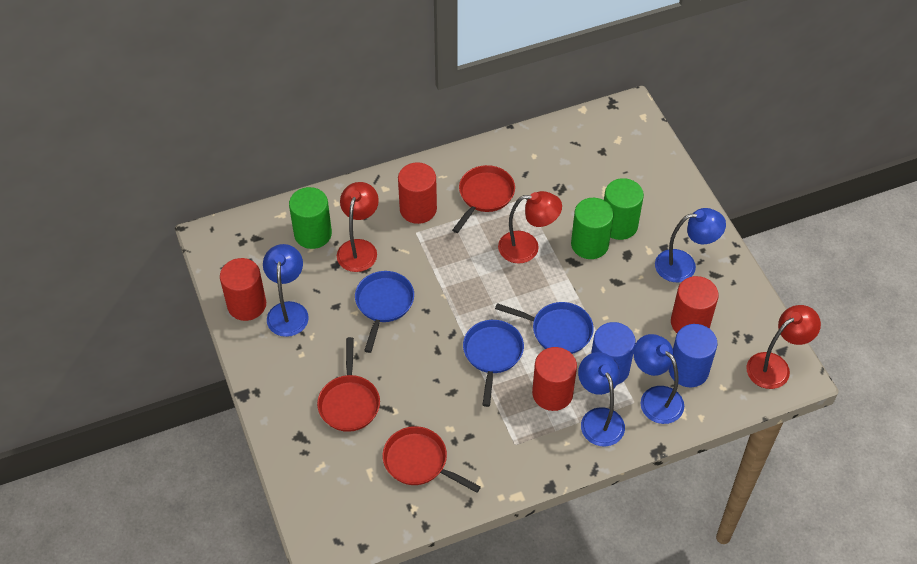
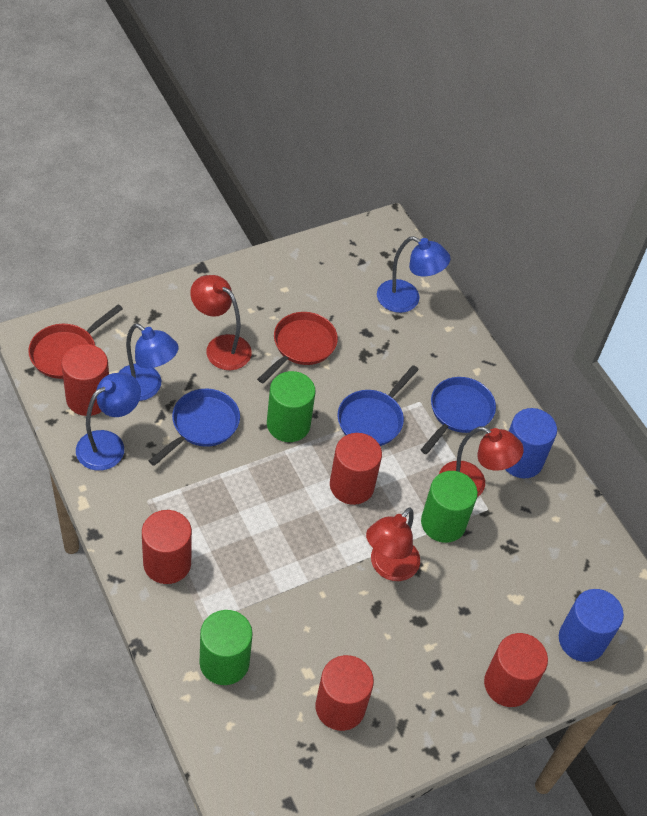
blue lamp: 4 -> 3
red cylinder: 4 -> 5
red pan: 3 -> 2

